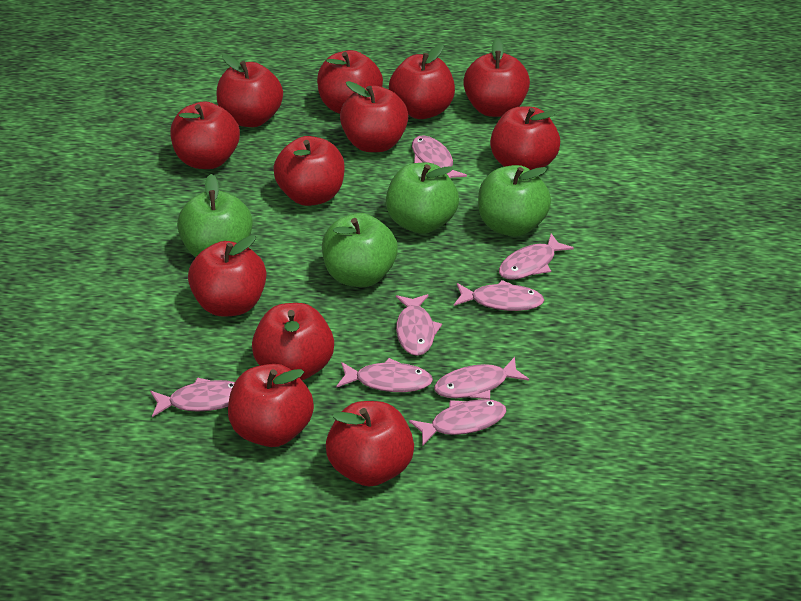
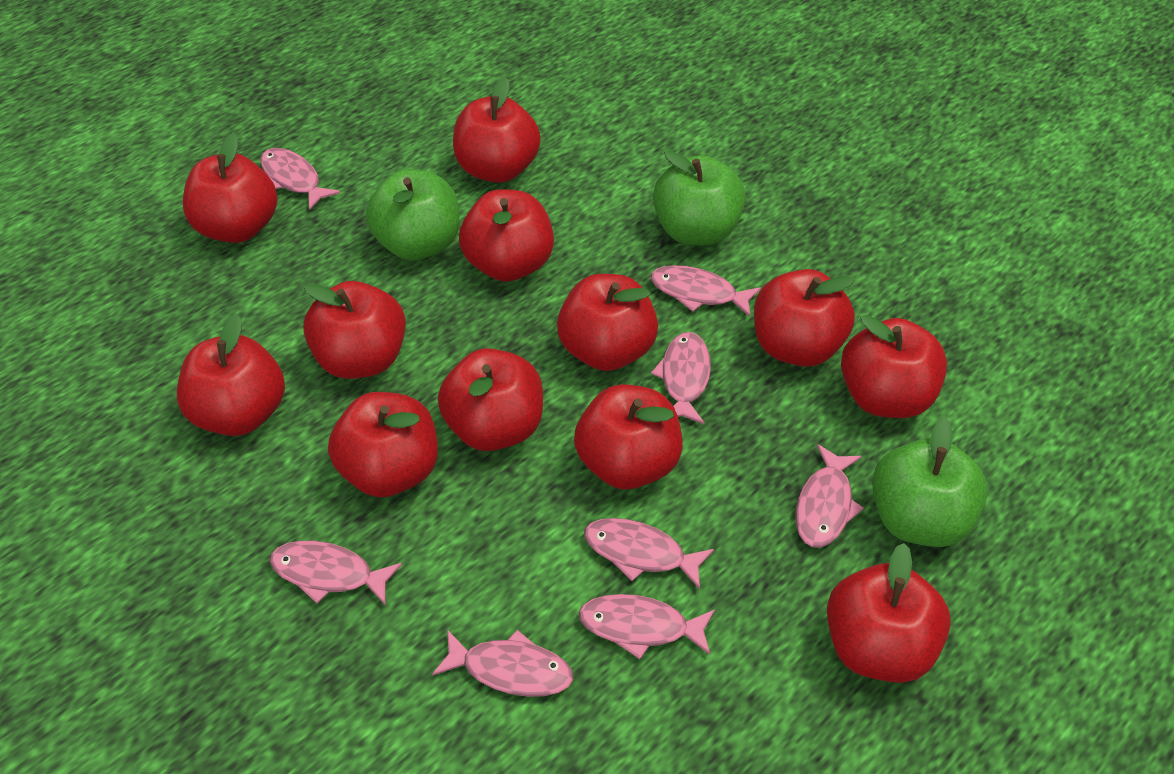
green apple: 4 -> 3

